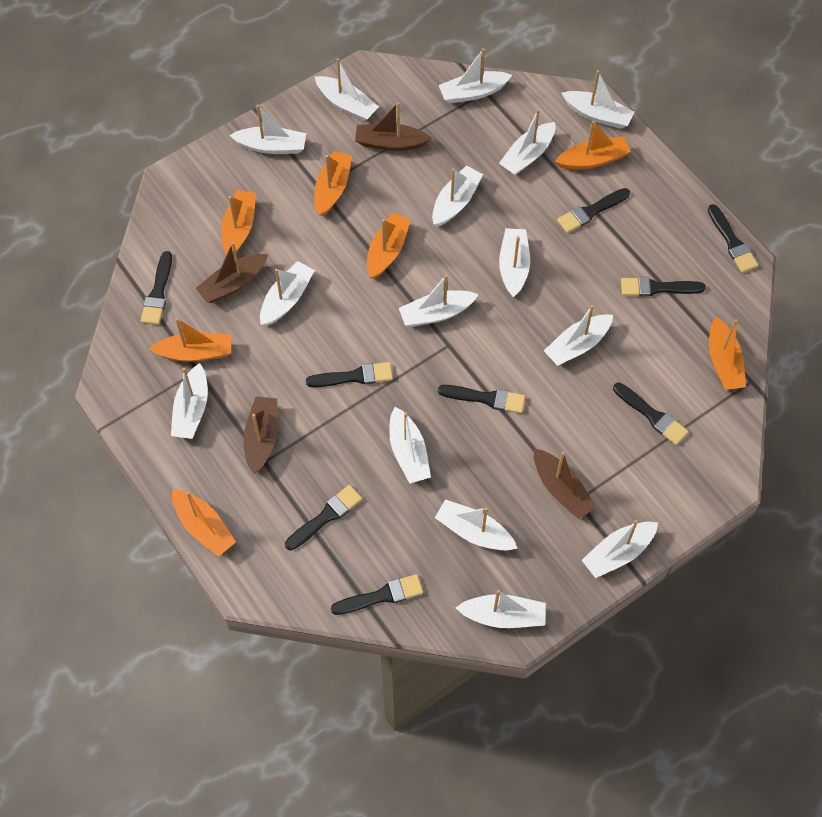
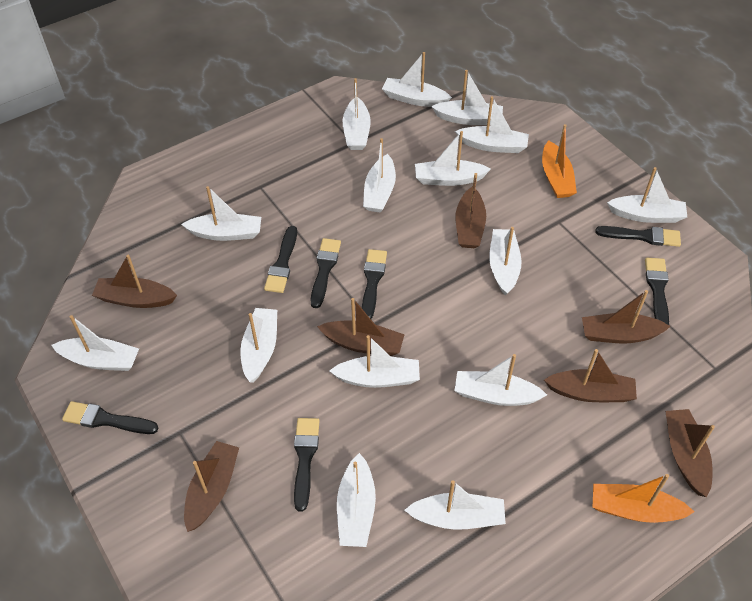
black brush: 9 -> 7
brown boat: 4 -> 7
orange boat: 7 -> 2

